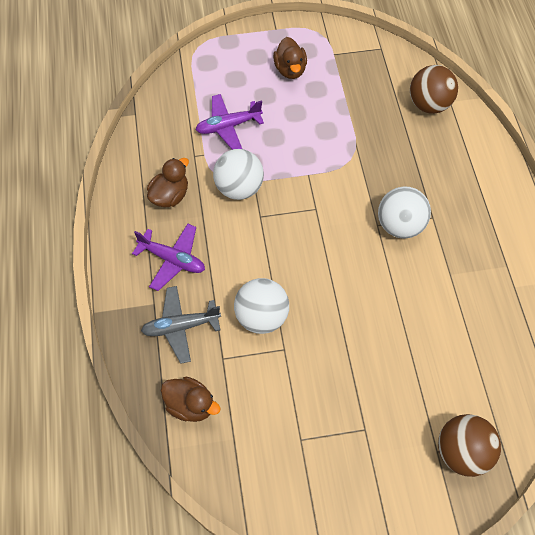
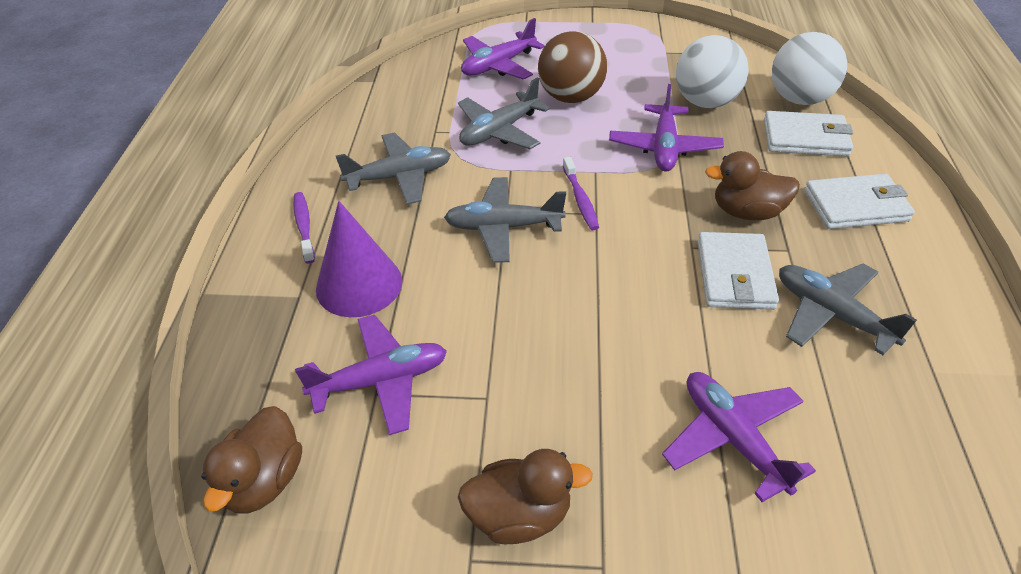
brown ball: 2 -> 1
grey plane: 1 -> 4
purple cone: 0 -> 1
purple plane: 2 -> 4
purple toothbrush: 0 -> 2
white ball: 3 -> 2
white wallet: 0 -> 3

